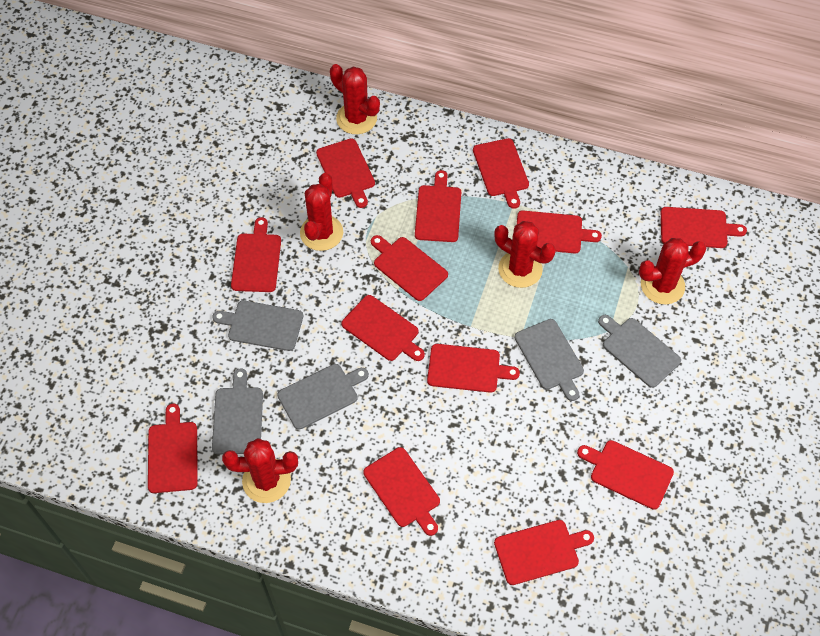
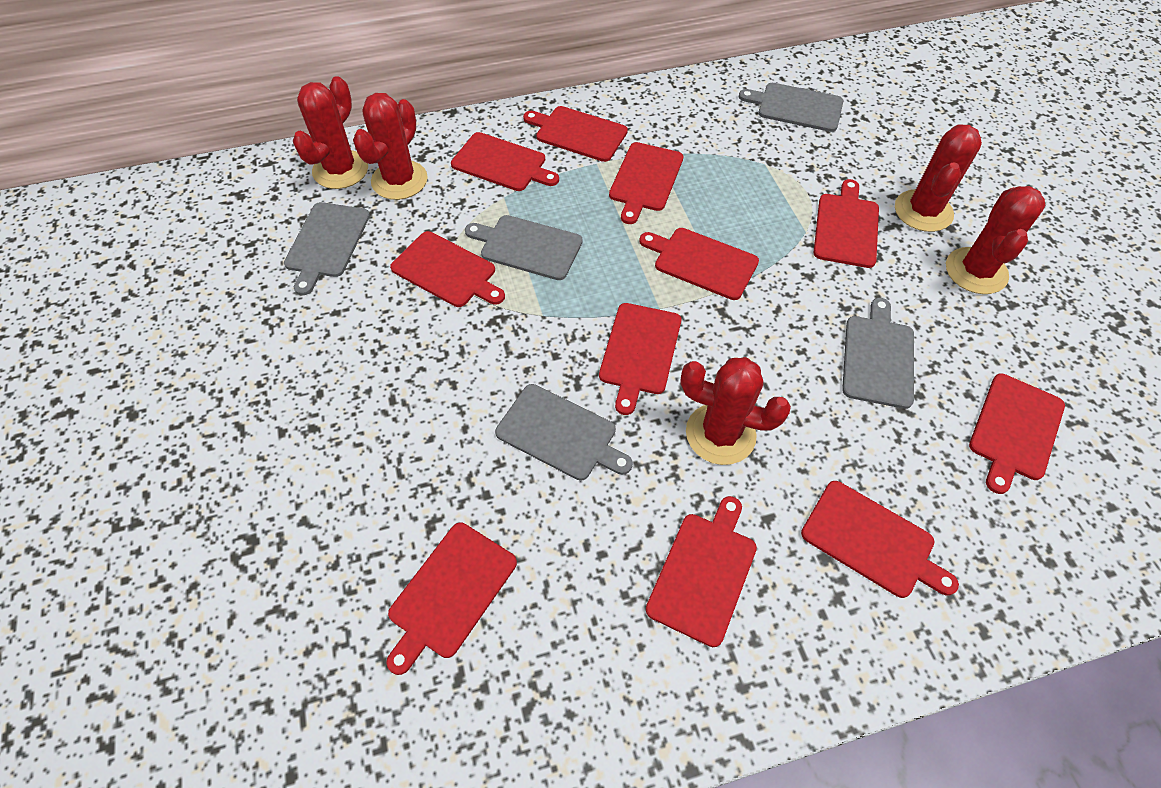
red cutting board: 13 -> 11

